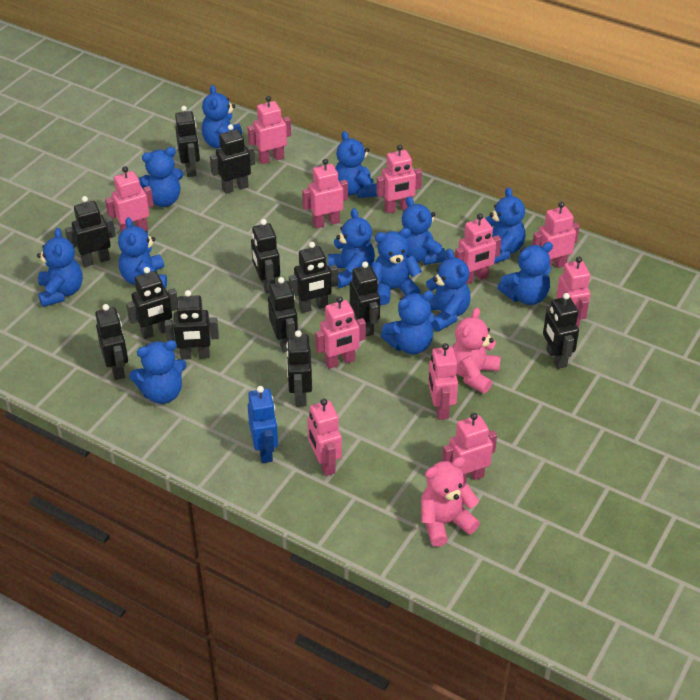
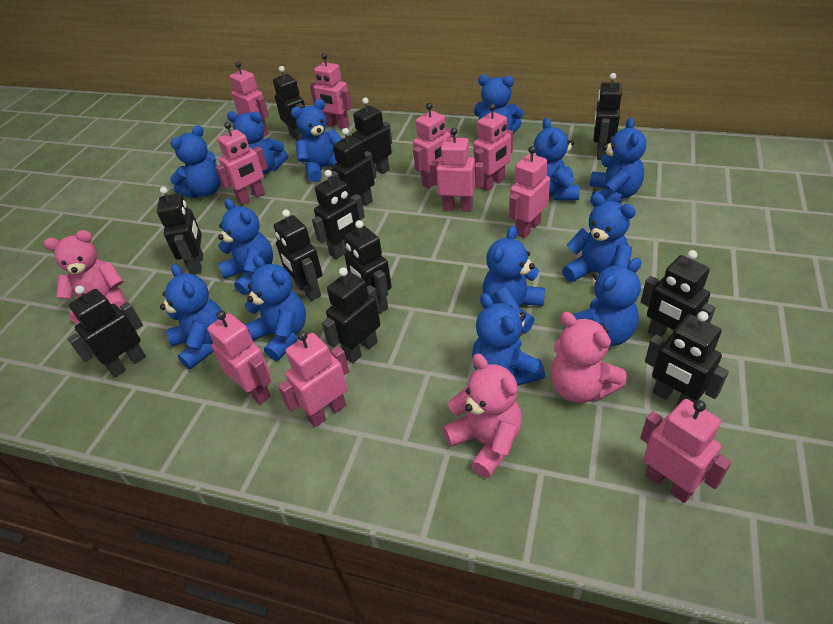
blue robot: 1 -> 0
pink robot: 11 -> 10
pink teddy bear: 2 -> 3

